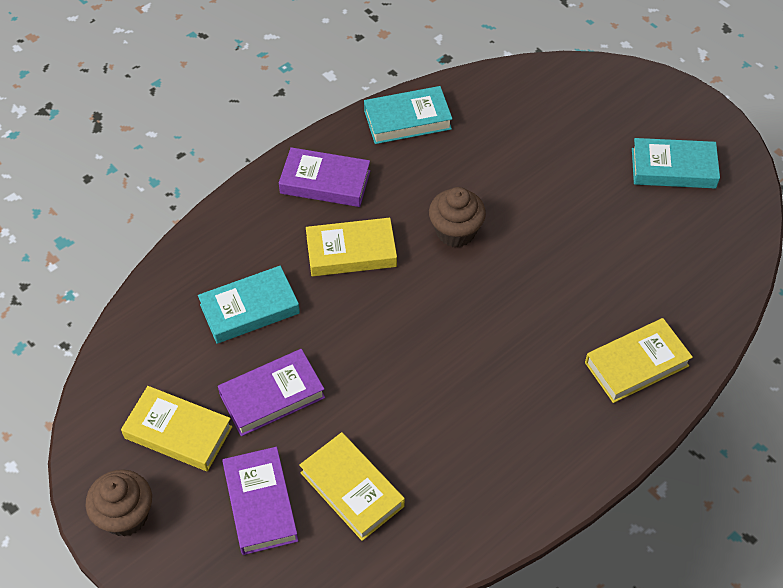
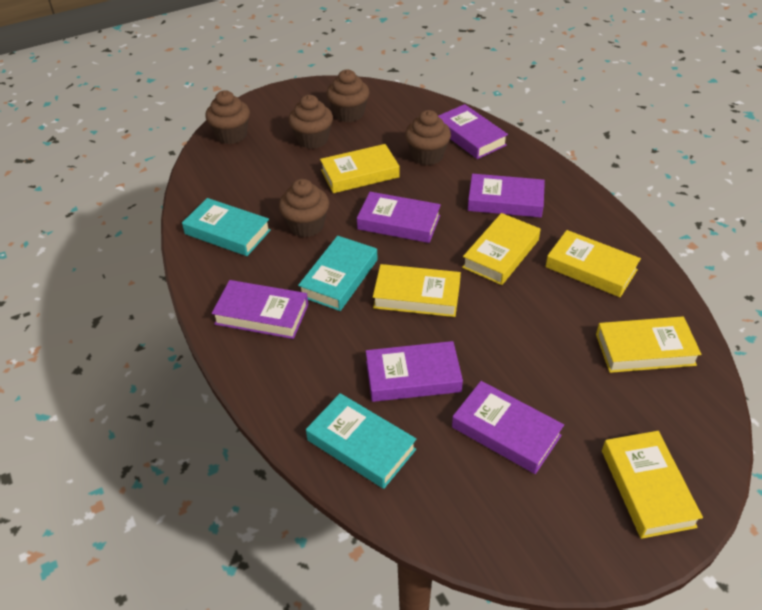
brown cupcake: 2 -> 5
purple book: 3 -> 6
yellow book: 4 -> 6

